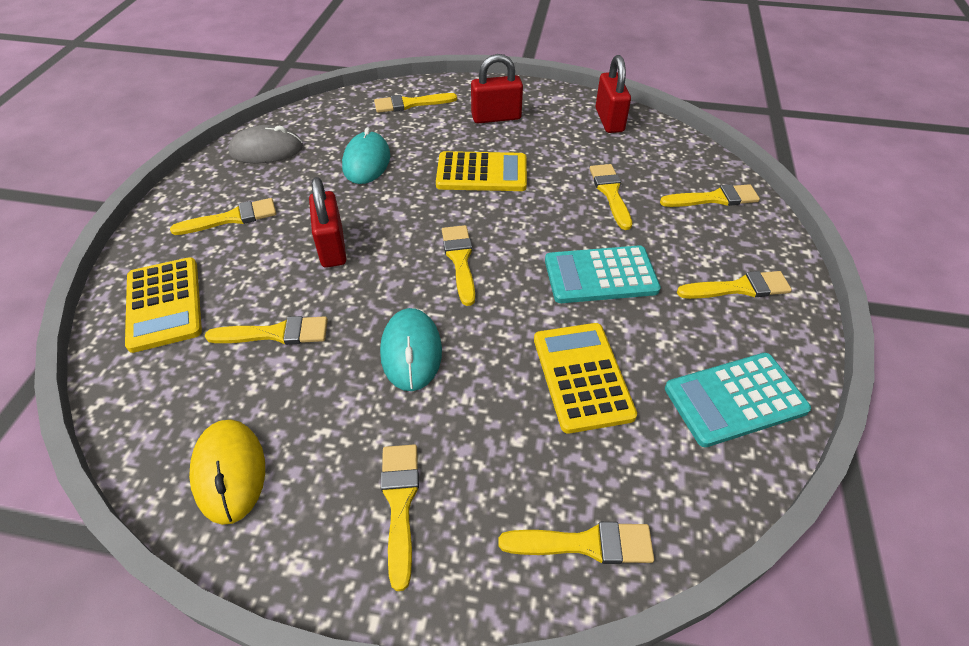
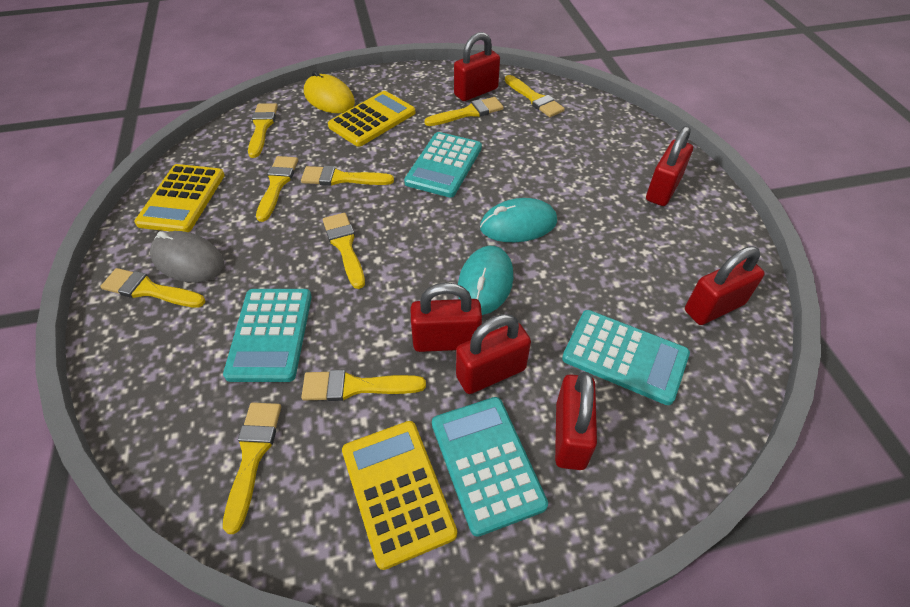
red padlock: 3 -> 6
turquoise calculator: 2 -> 4

